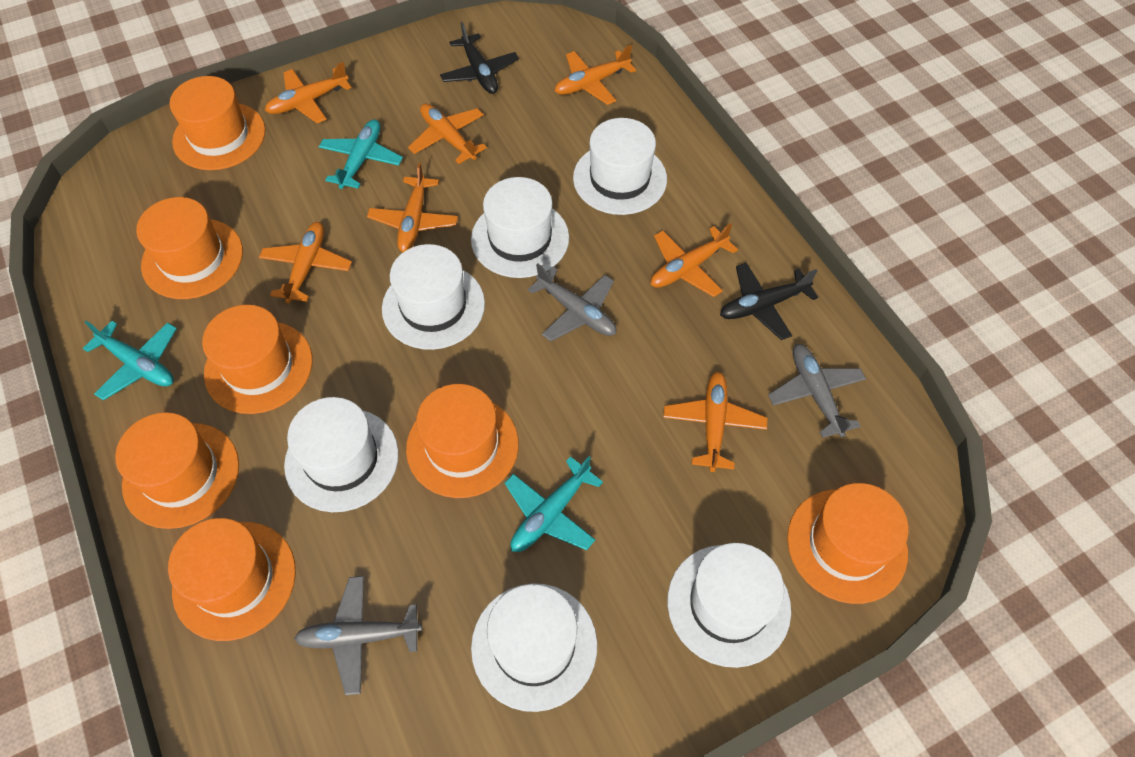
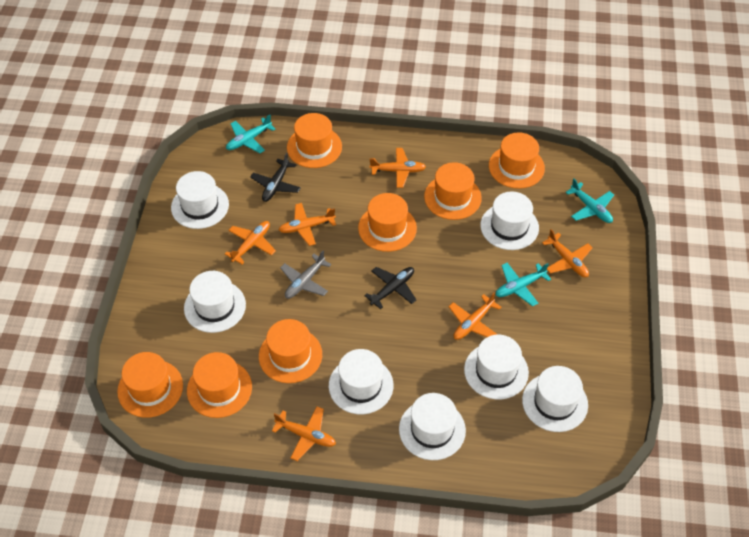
grey plane: 3 -> 1
orange plane: 7 -> 6
white hat: 6 -> 7

